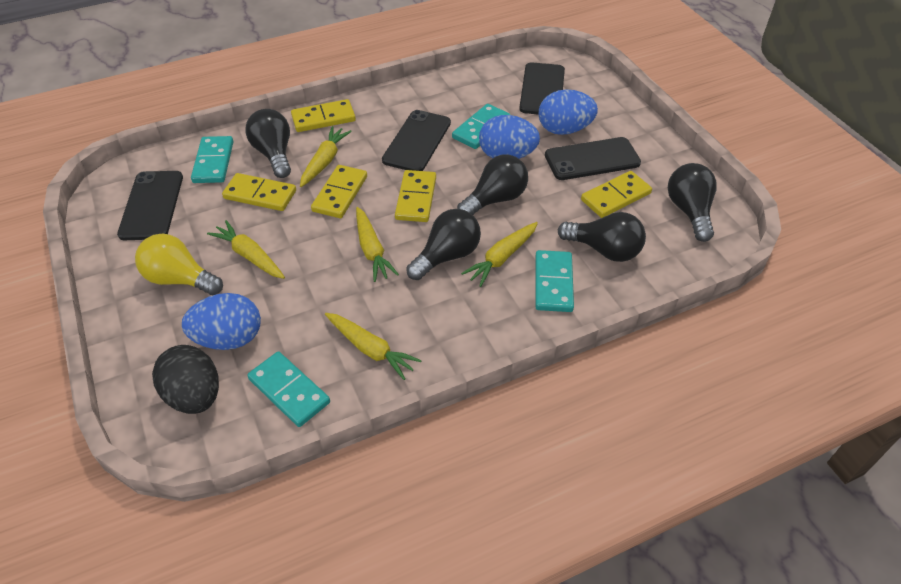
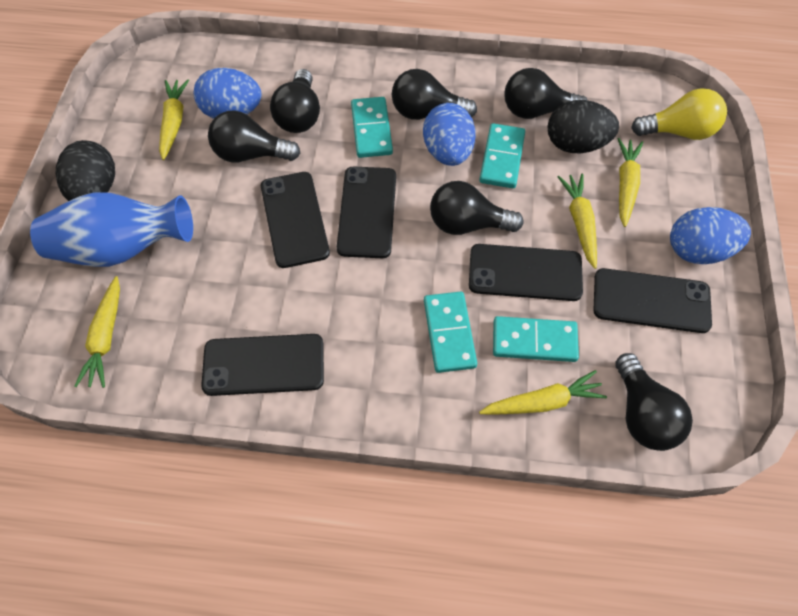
black egg: 1 -> 2
black light bulb: 5 -> 6
black phone: 4 -> 5
blue vase: 0 -> 1
yellow domino: 5 -> 0

